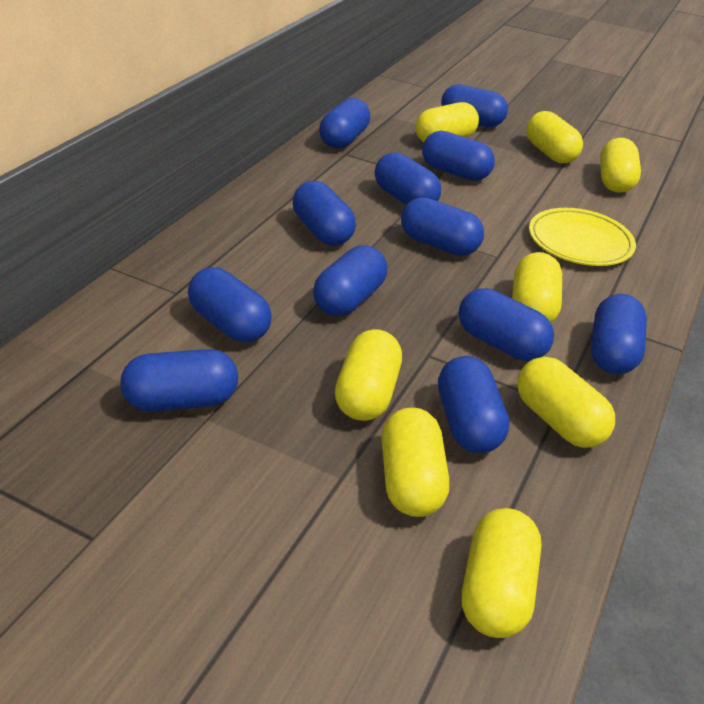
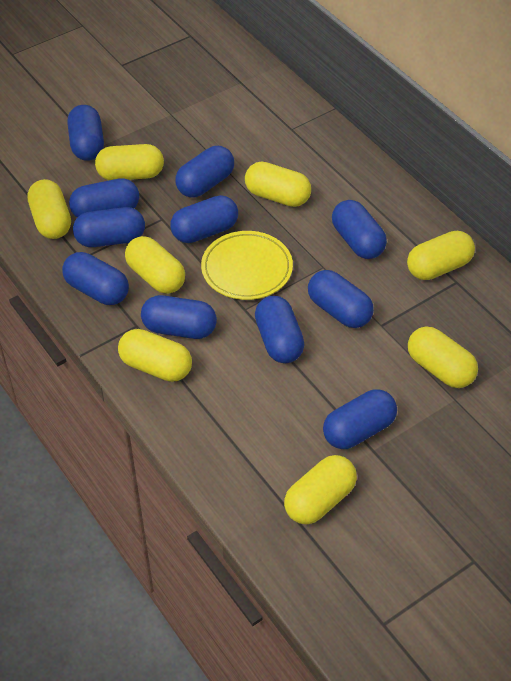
blue capsule: 12 -> 11

